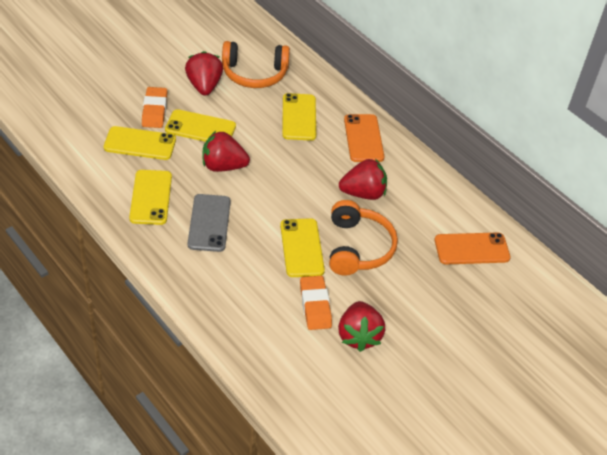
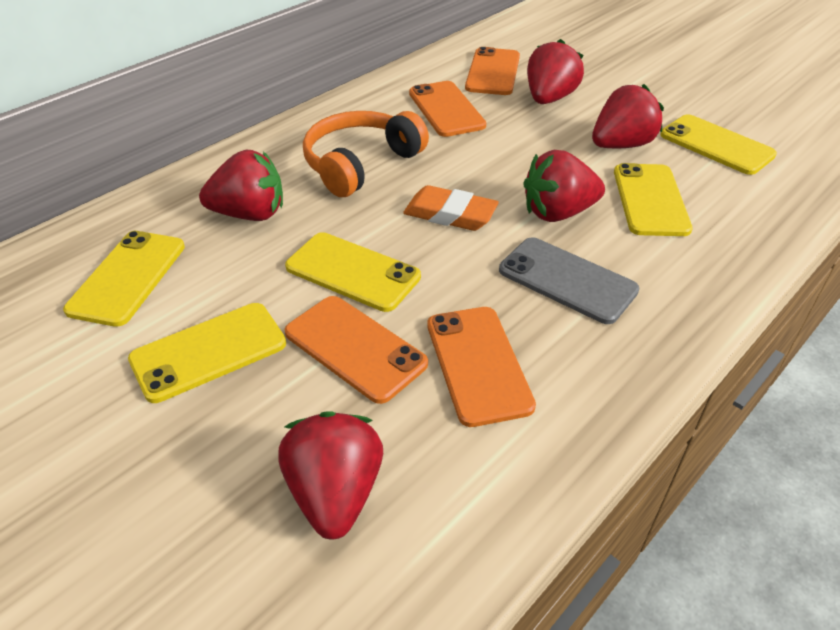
orange eraser: 2 -> 1
orange headphones: 2 -> 1
orange phone: 2 -> 4
red strawberry: 4 -> 5

